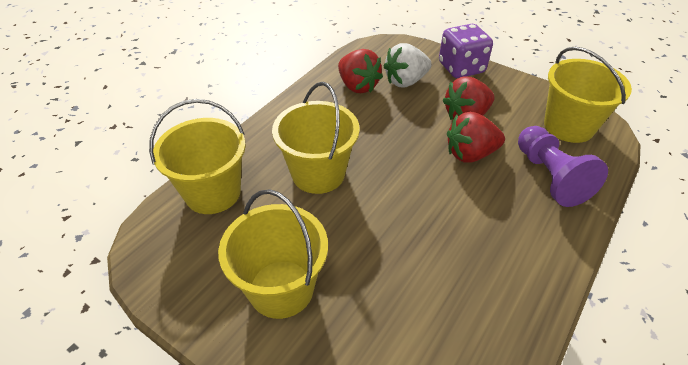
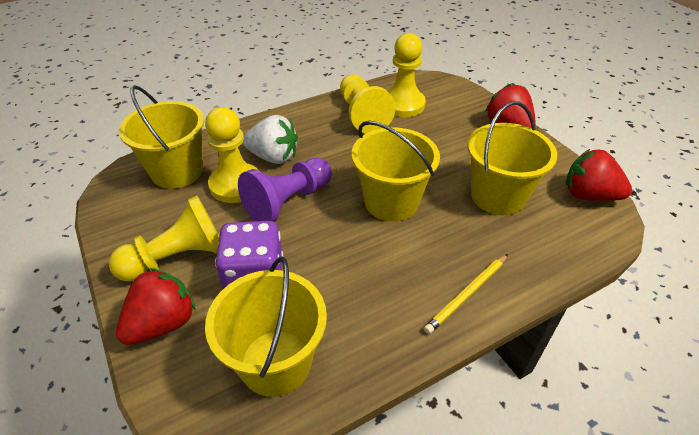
yellow pawn: 0 -> 4
yellow pencil: 0 -> 1

